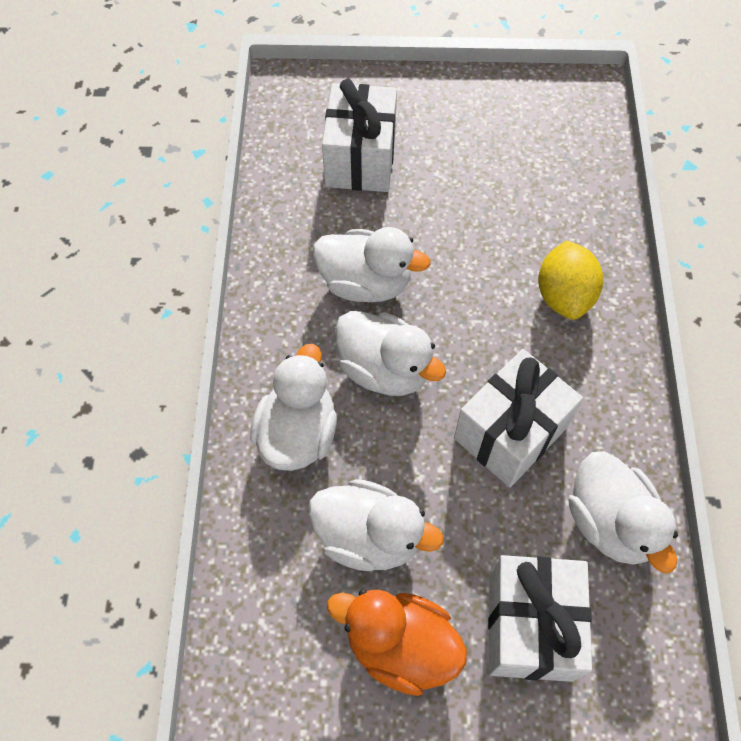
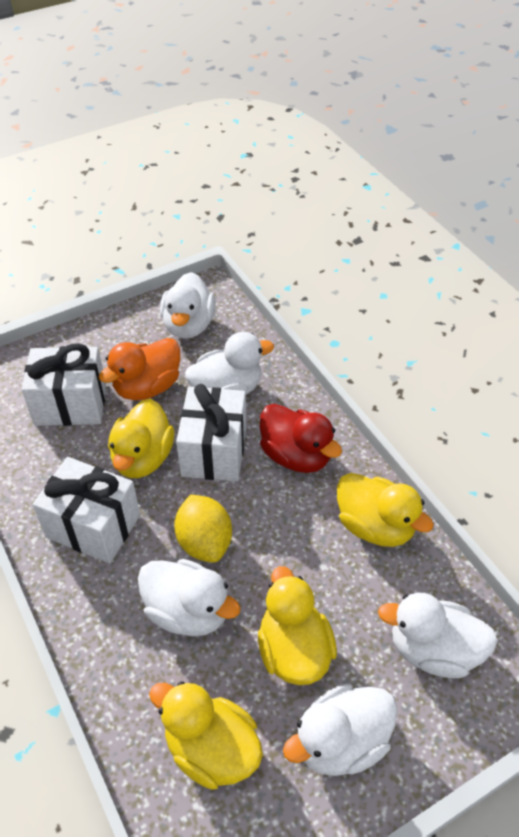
red duck: 0 -> 1
yellow duck: 0 -> 4

